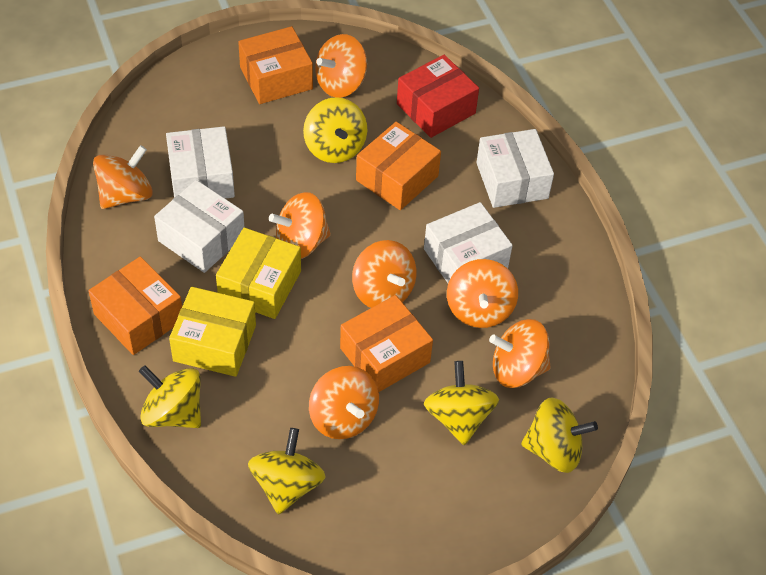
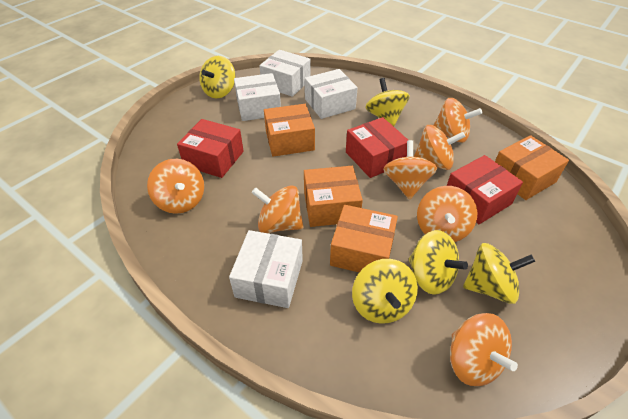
red box: 1 -> 3
yellow box: 2 -> 0

